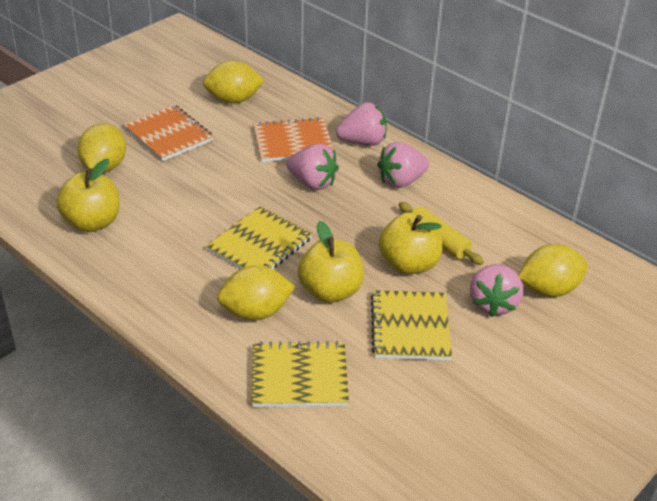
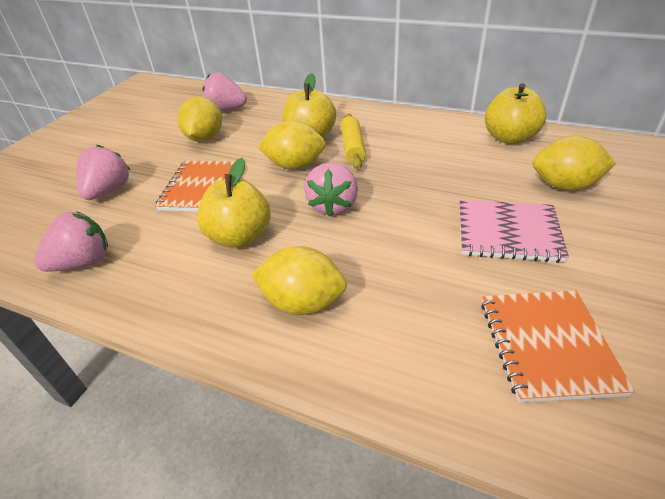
pink notebook: 0 -> 1
yellow notebook: 3 -> 0

